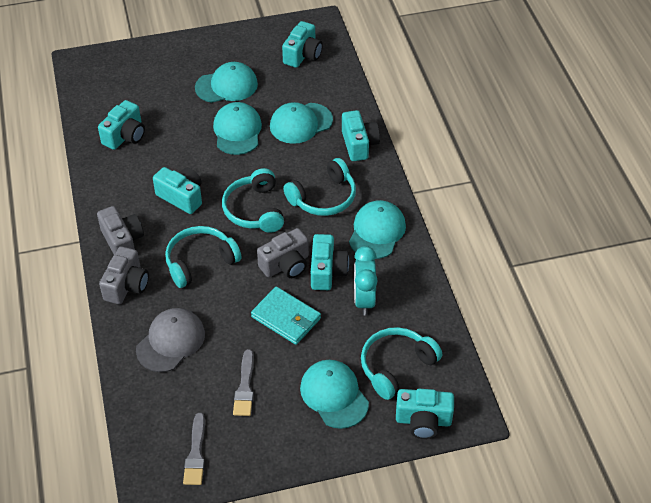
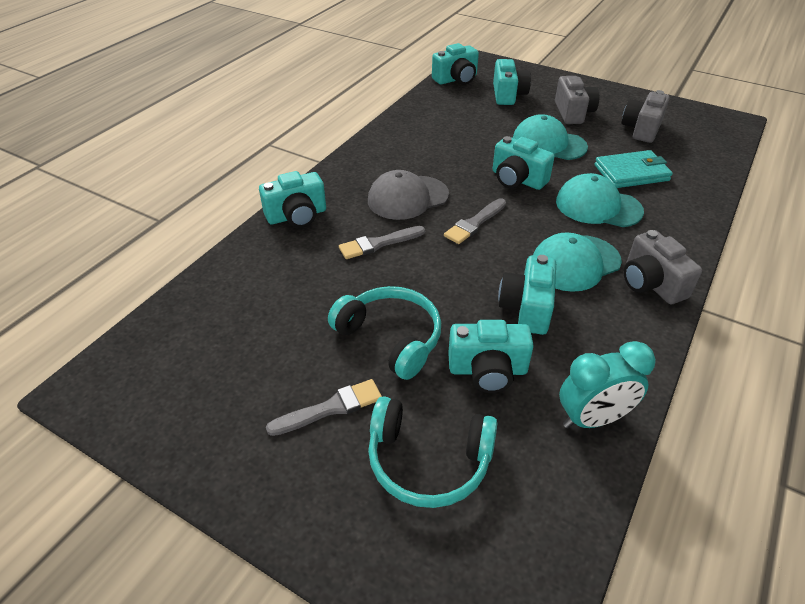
grey brush: 2 -> 3
turquoise cap: 5 -> 3
turquoise headphones: 4 -> 2

